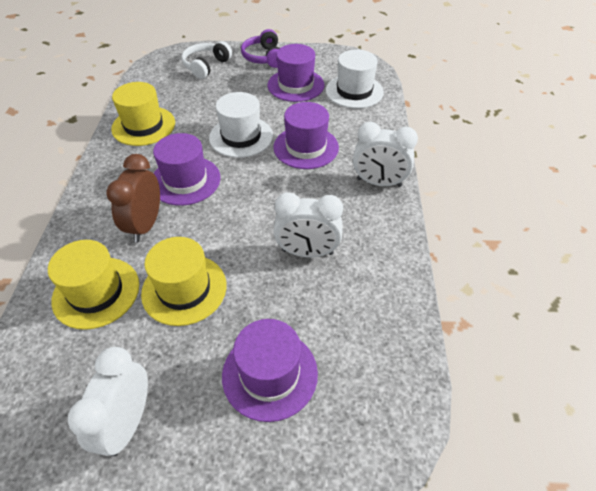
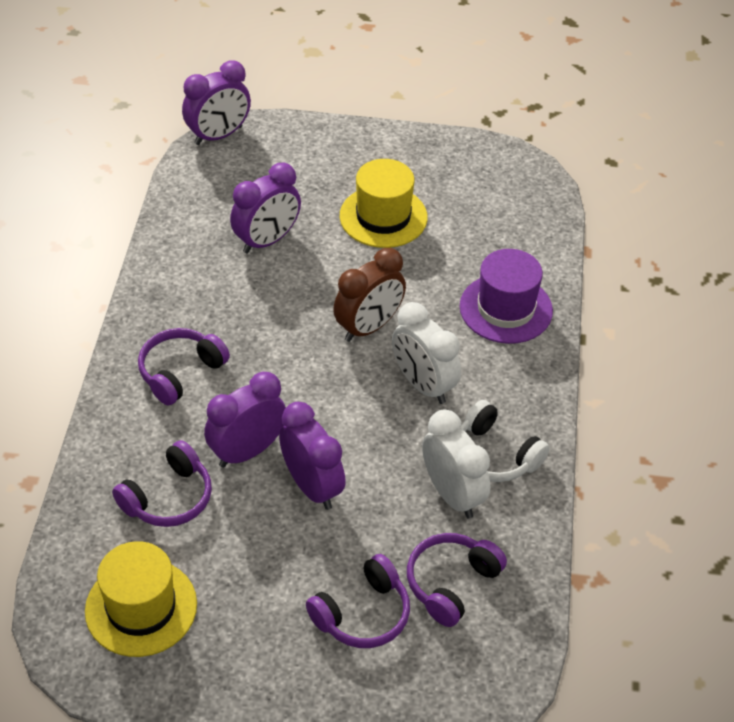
purple clock: 0 -> 4
purple hat: 4 -> 1
purple headphones: 1 -> 4
white clock: 3 -> 2
white hat: 2 -> 0
yellow hat: 3 -> 2

